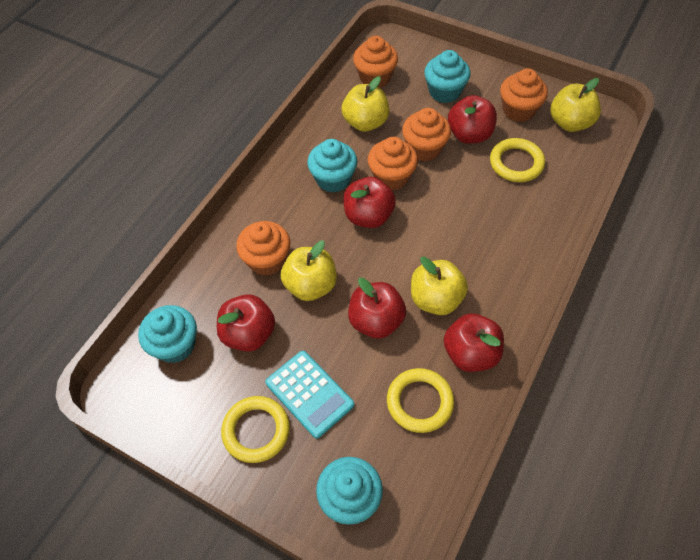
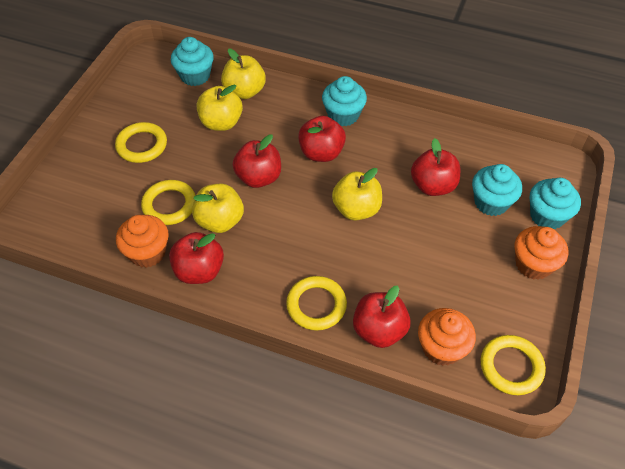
orange cupcake: 5 -> 3
turquoise calculator: 1 -> 0
yellow ring: 3 -> 4

